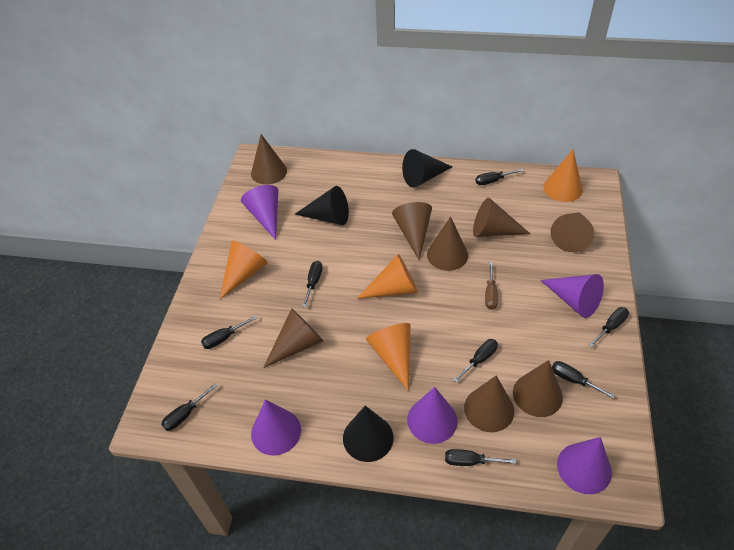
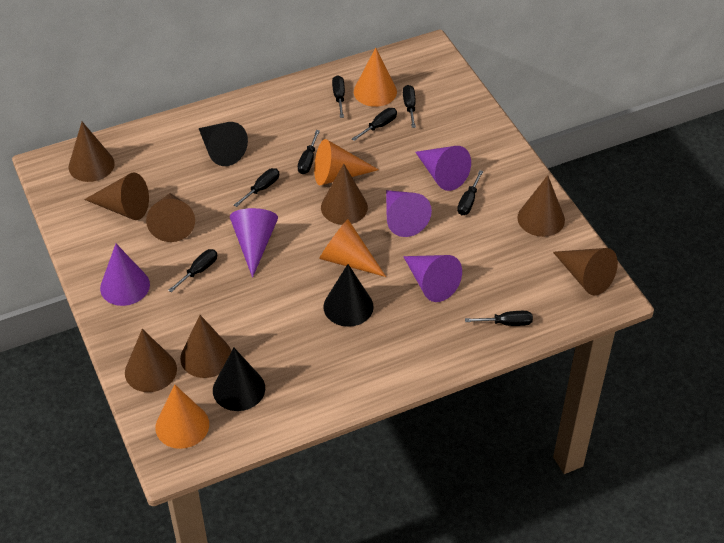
brown screwdriver: 1 -> 0

